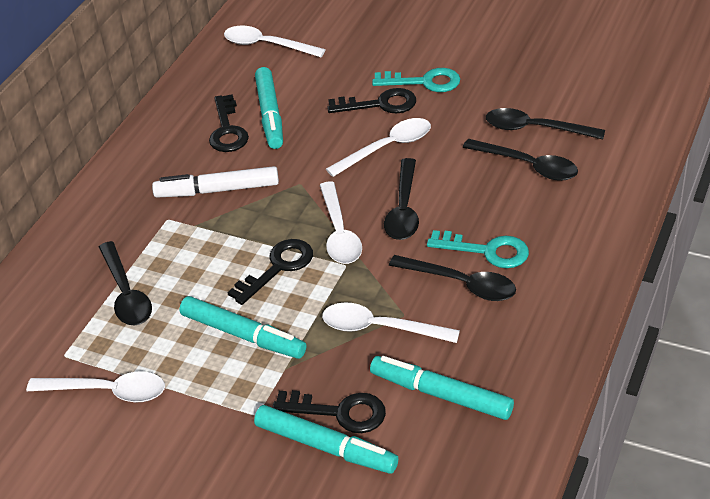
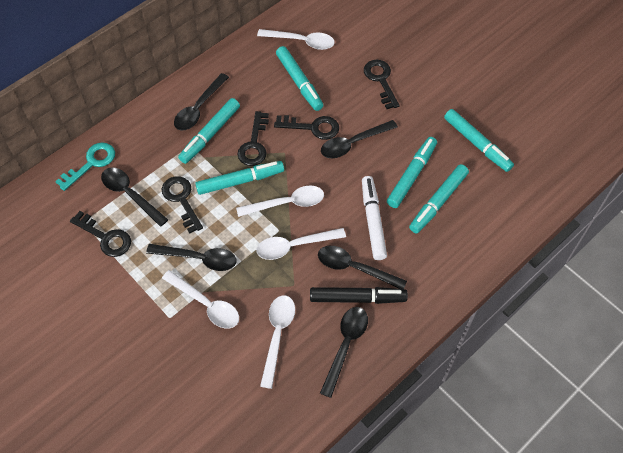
black key: 4 -> 5
black marker: 0 -> 1
black spoon: 5 -> 6
turquoise key: 2 -> 1
turquoise marker: 4 -> 6

